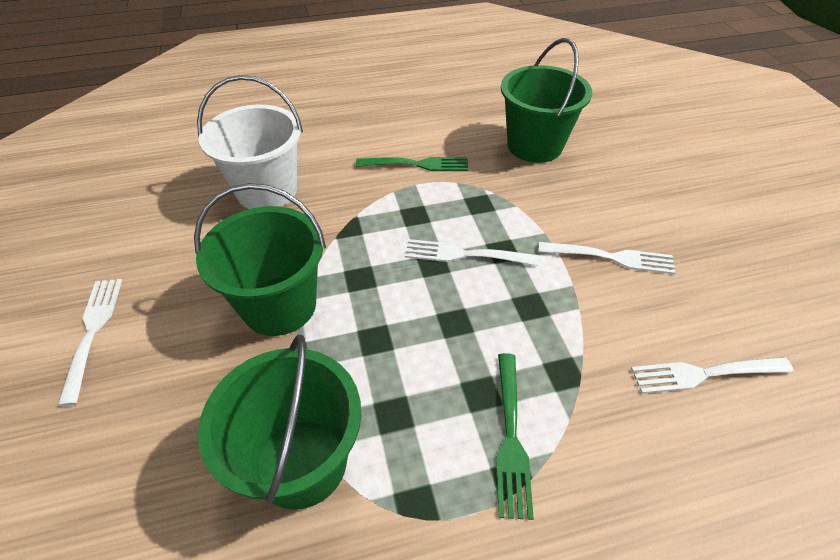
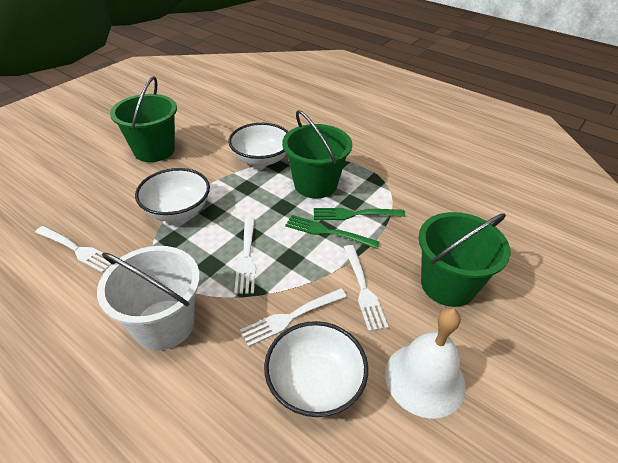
white bell: 0 -> 1
white bowl: 0 -> 3

